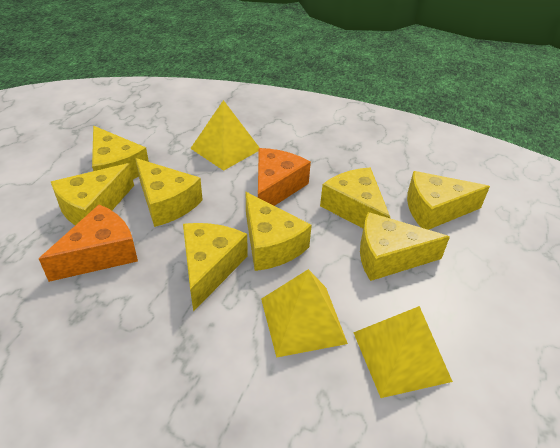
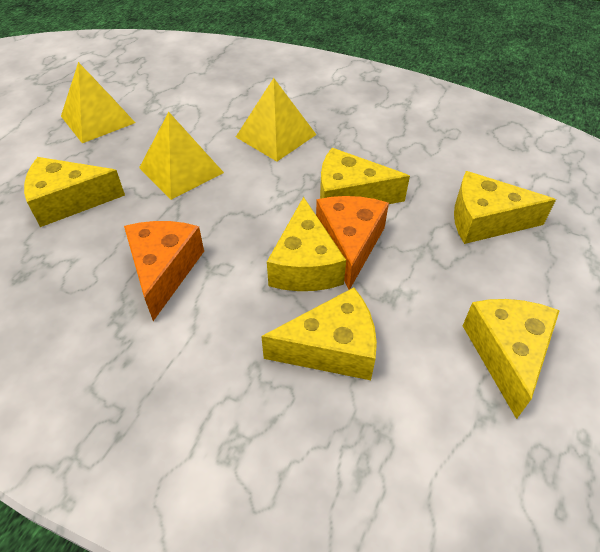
yellow cheese: 8 -> 6

